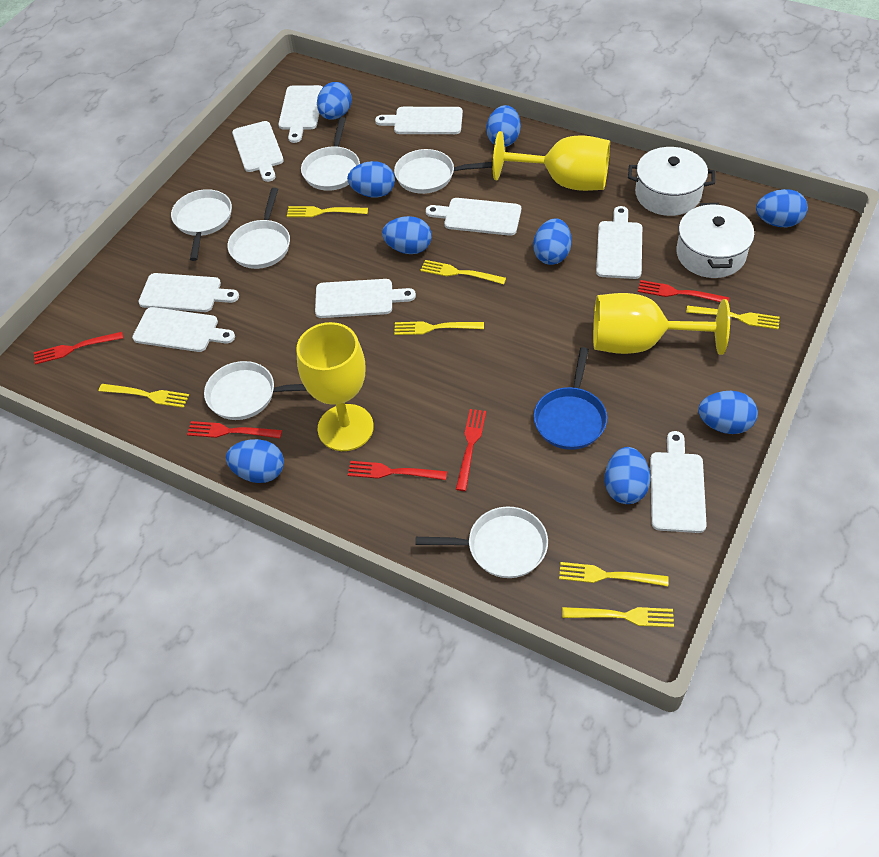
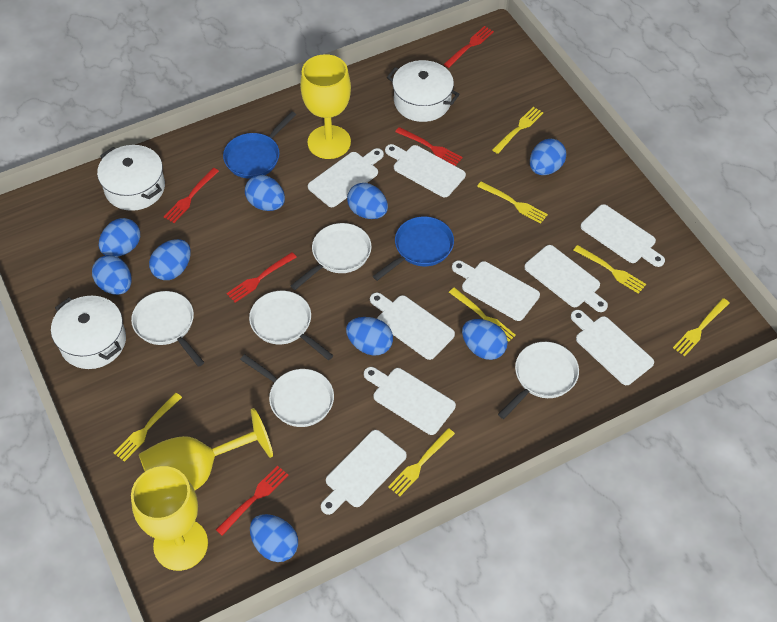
blue pan: 1 -> 2
white pan: 6 -> 5
white pot: 2 -> 3

